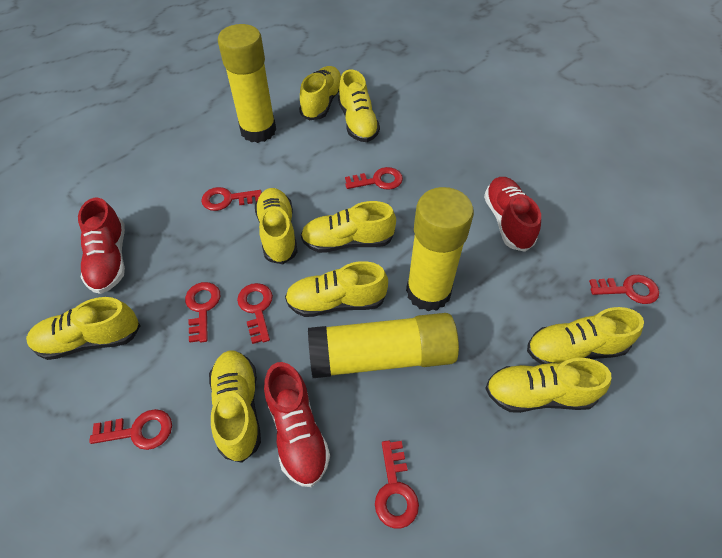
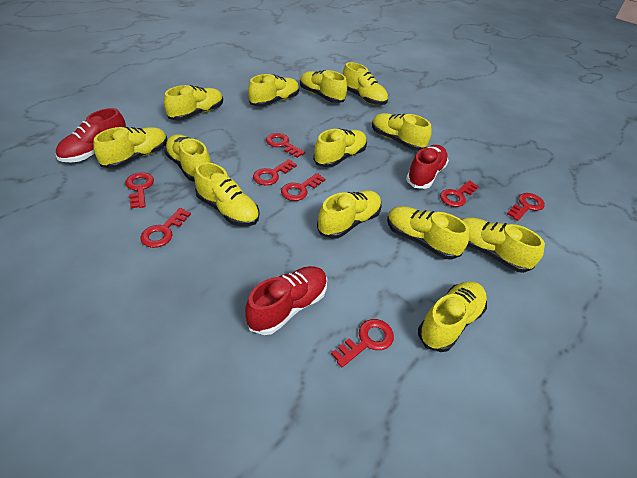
red key: 7 -> 8
yellow glue stick: 3 -> 0
yellow shoe: 9 -> 13

